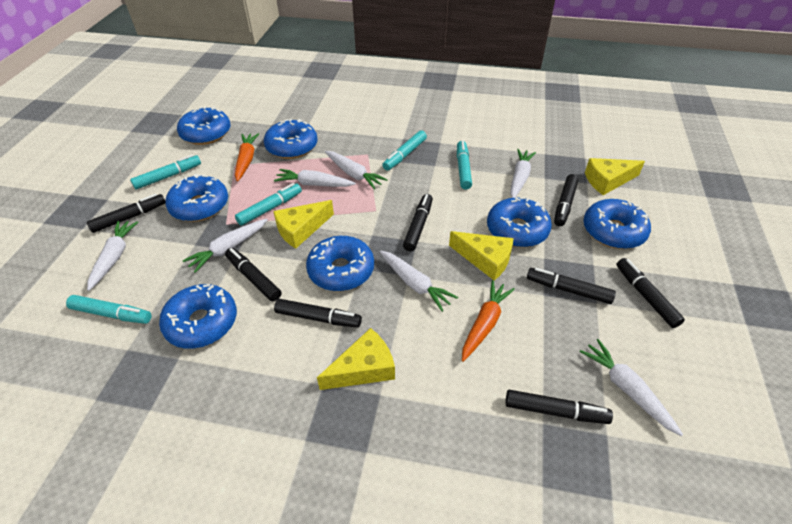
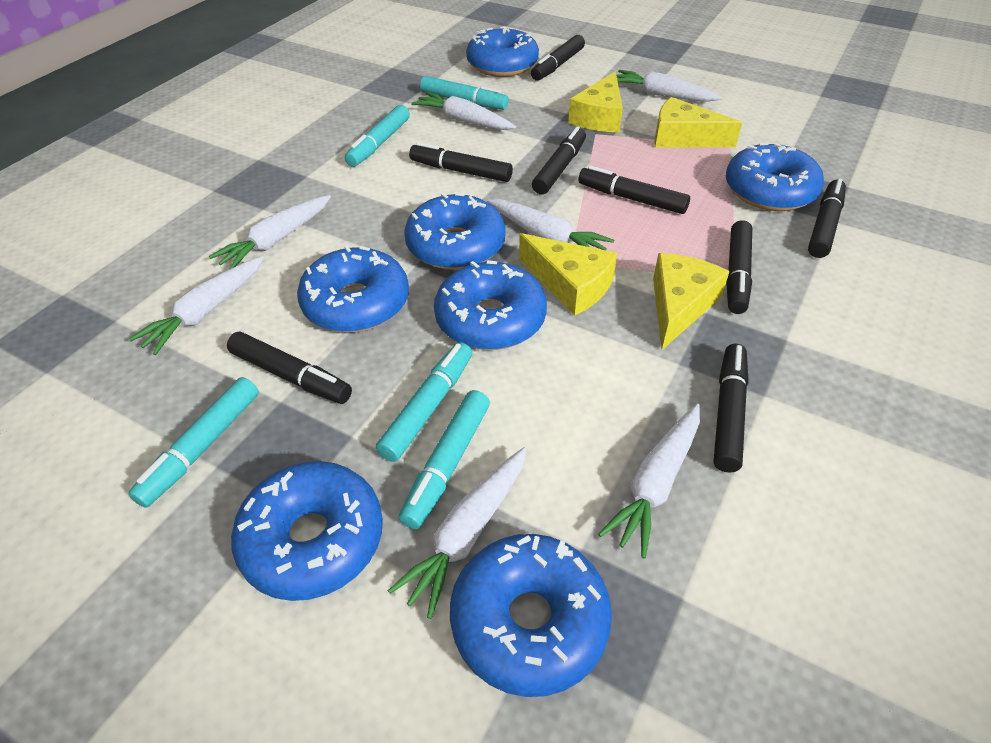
orange carrot: 2 -> 0

